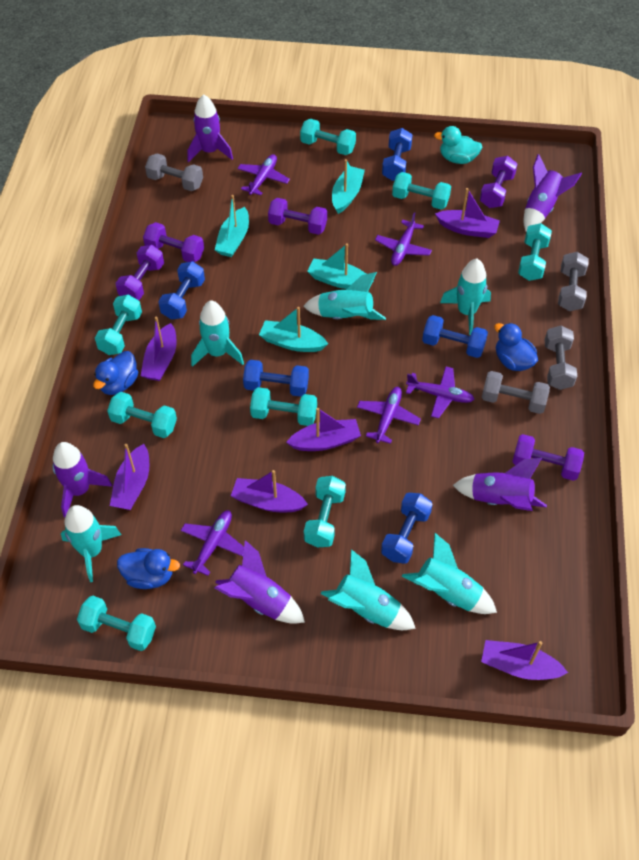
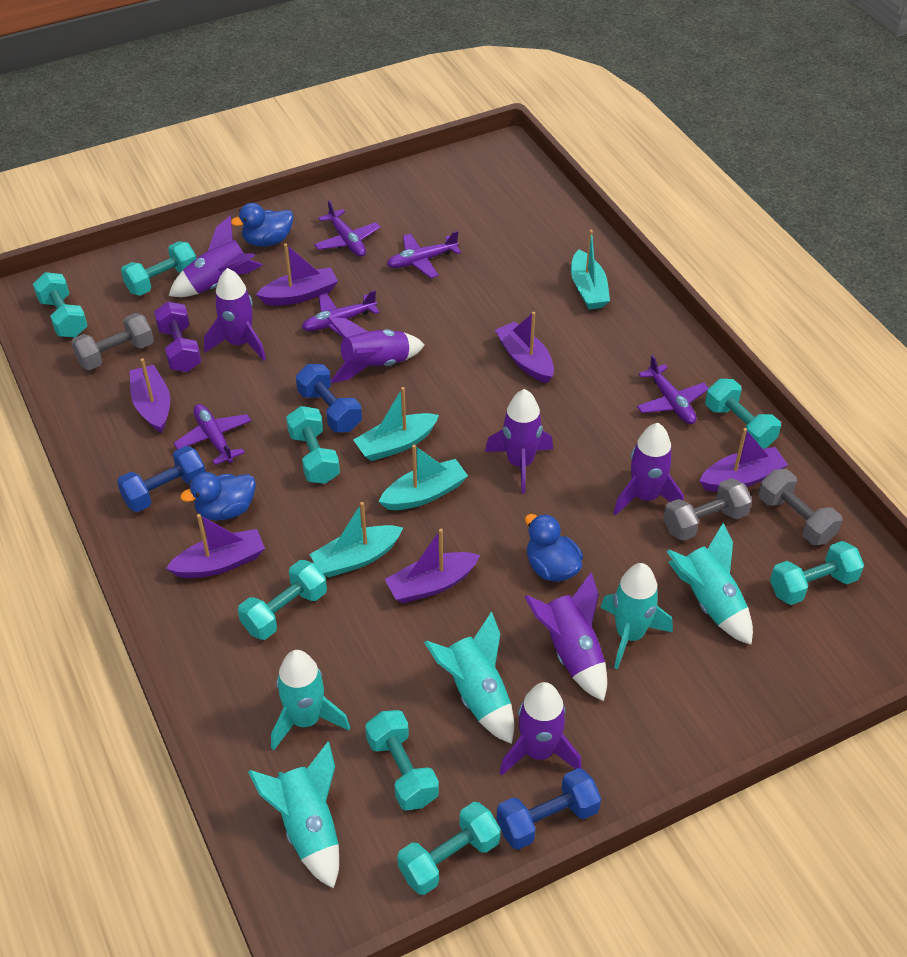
blue dumbbell: 5 -> 3
grey dumbbell: 4 -> 3
purple dumbbell: 5 -> 1
purple rocket: 5 -> 7
turquoise duck: 1 -> 0
turquoise rocket: 6 -> 5

